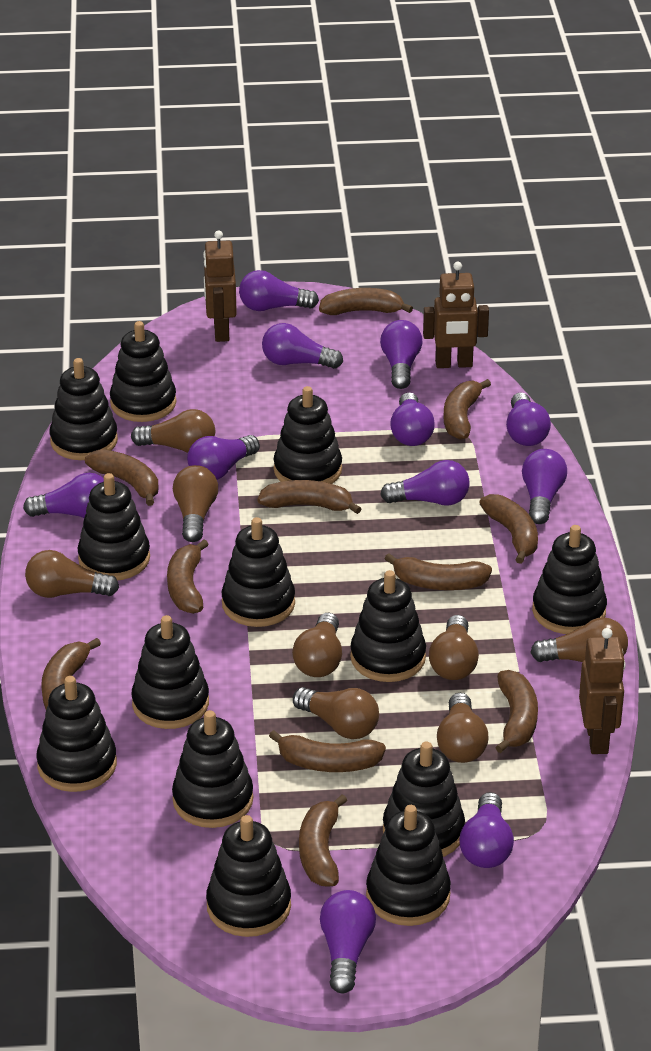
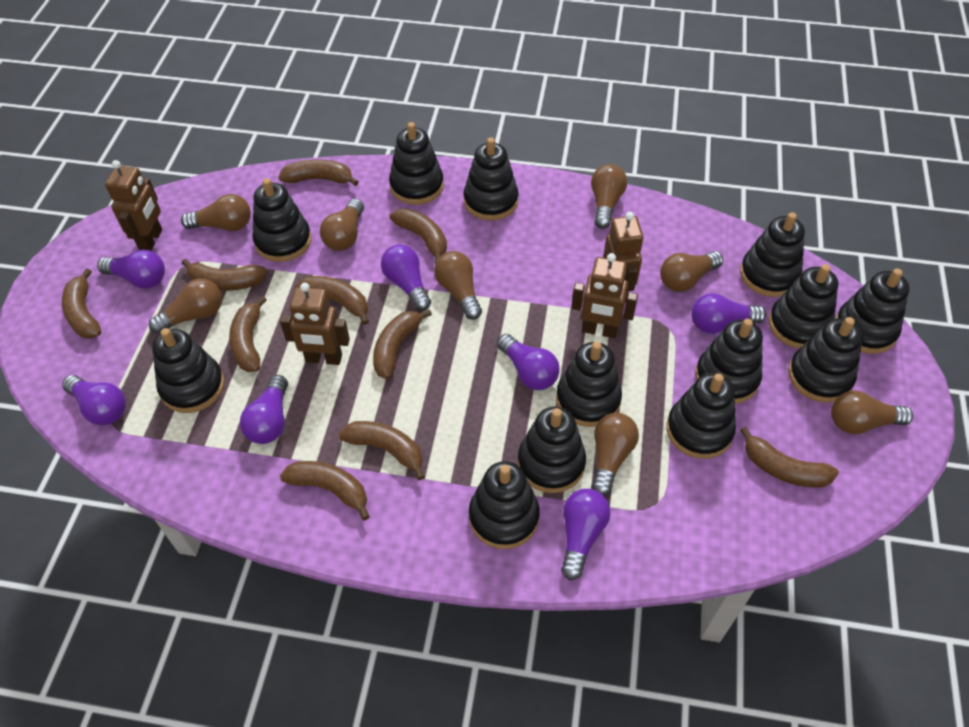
brown banana: 11 -> 10
brown robot: 3 -> 4
purple light bulb: 11 -> 7

